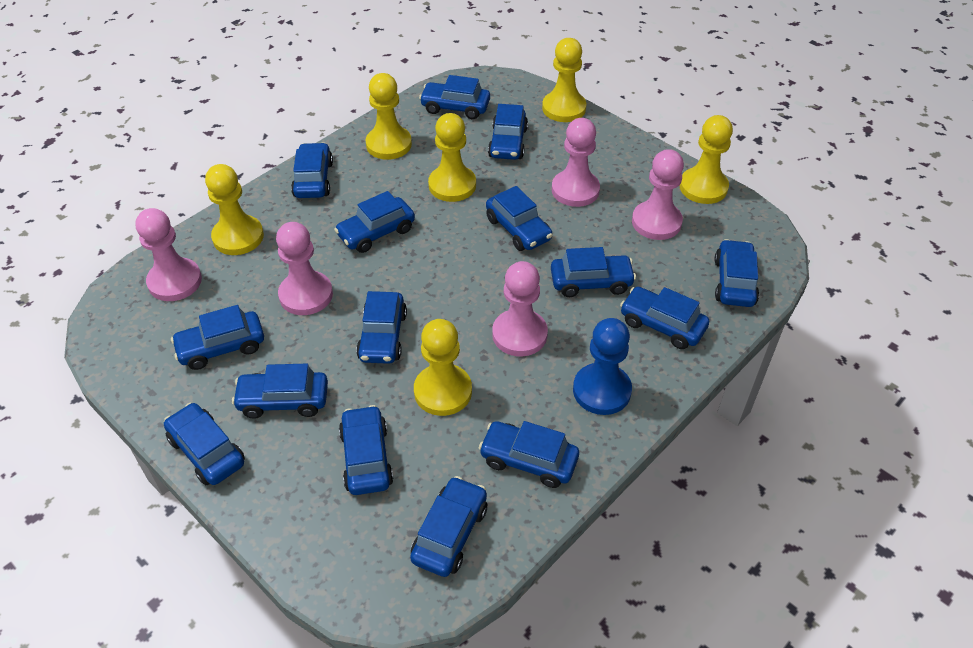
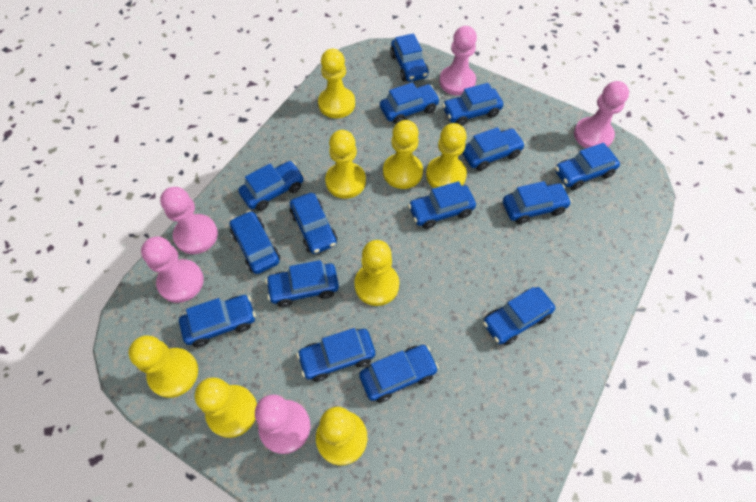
blue pawn: 1 -> 0
yellow pawn: 6 -> 8

